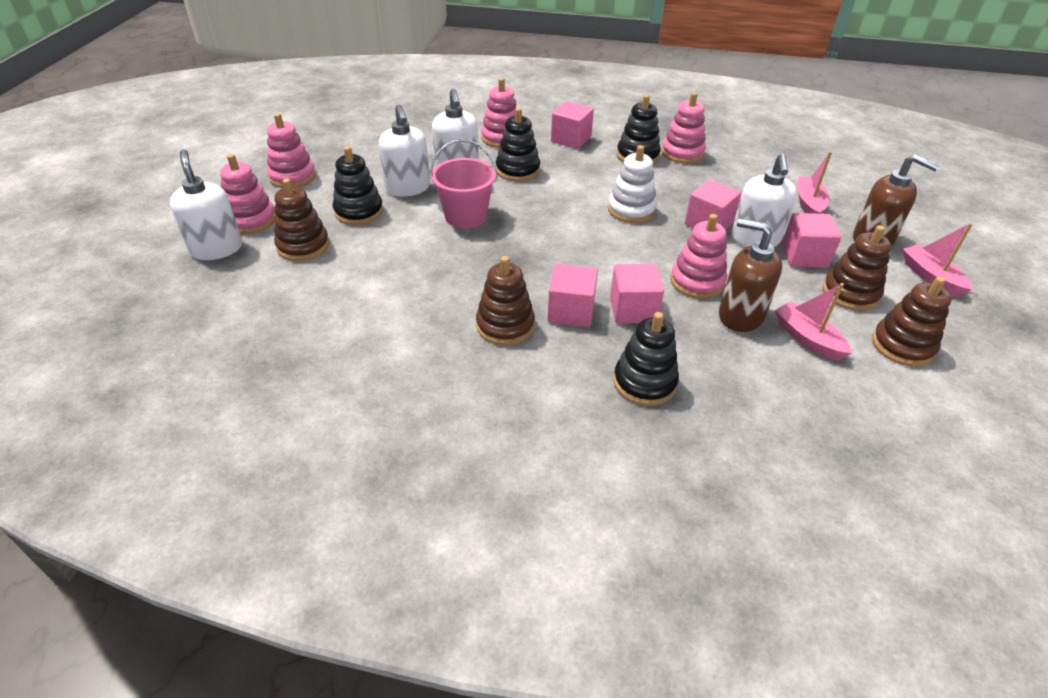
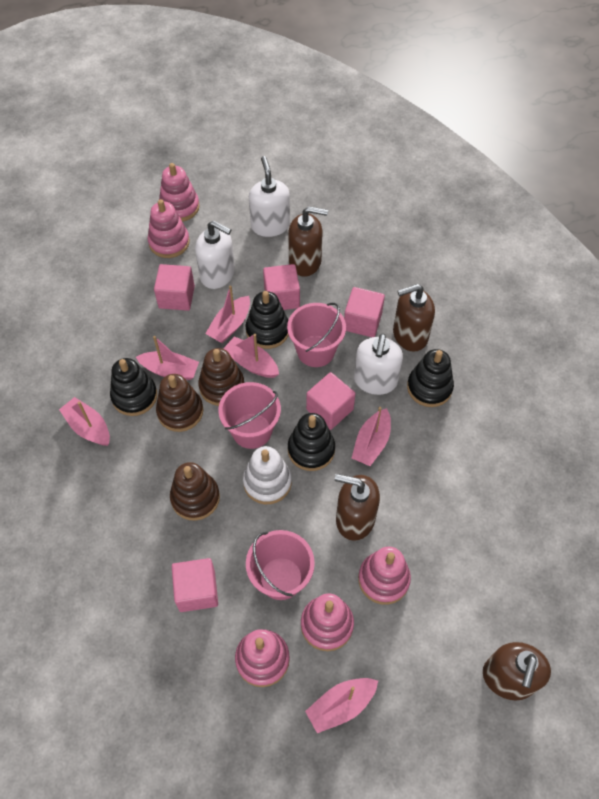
brown soap dispenser: 2 -> 4
brown stacking toy: 4 -> 3
pink boat: 3 -> 6
pink bucket: 1 -> 3
white soap dispenser: 4 -> 3

